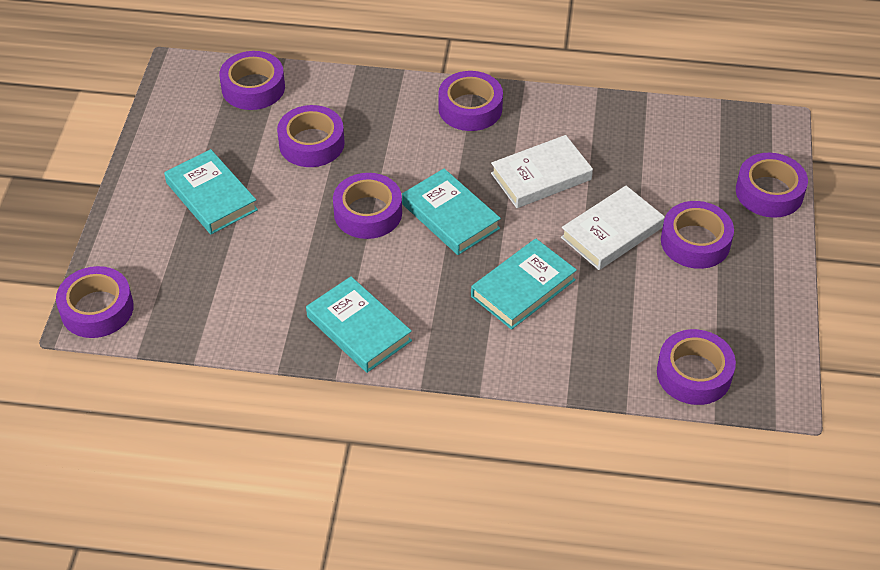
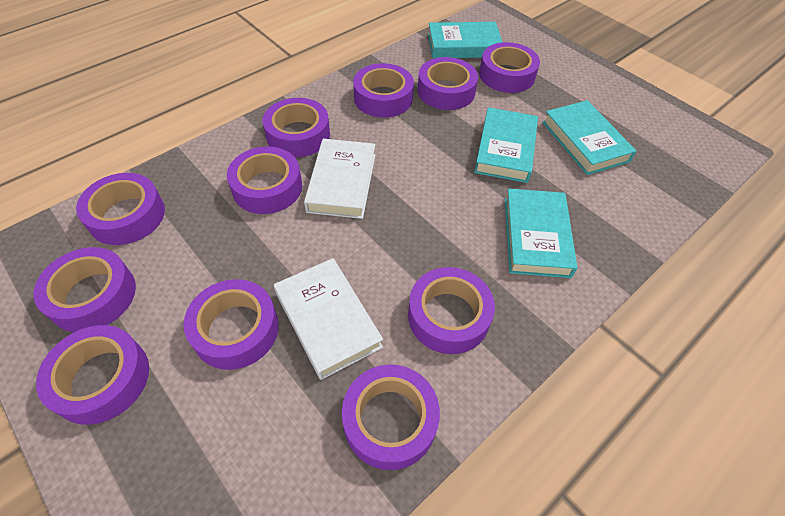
purple tape: 8 -> 11

